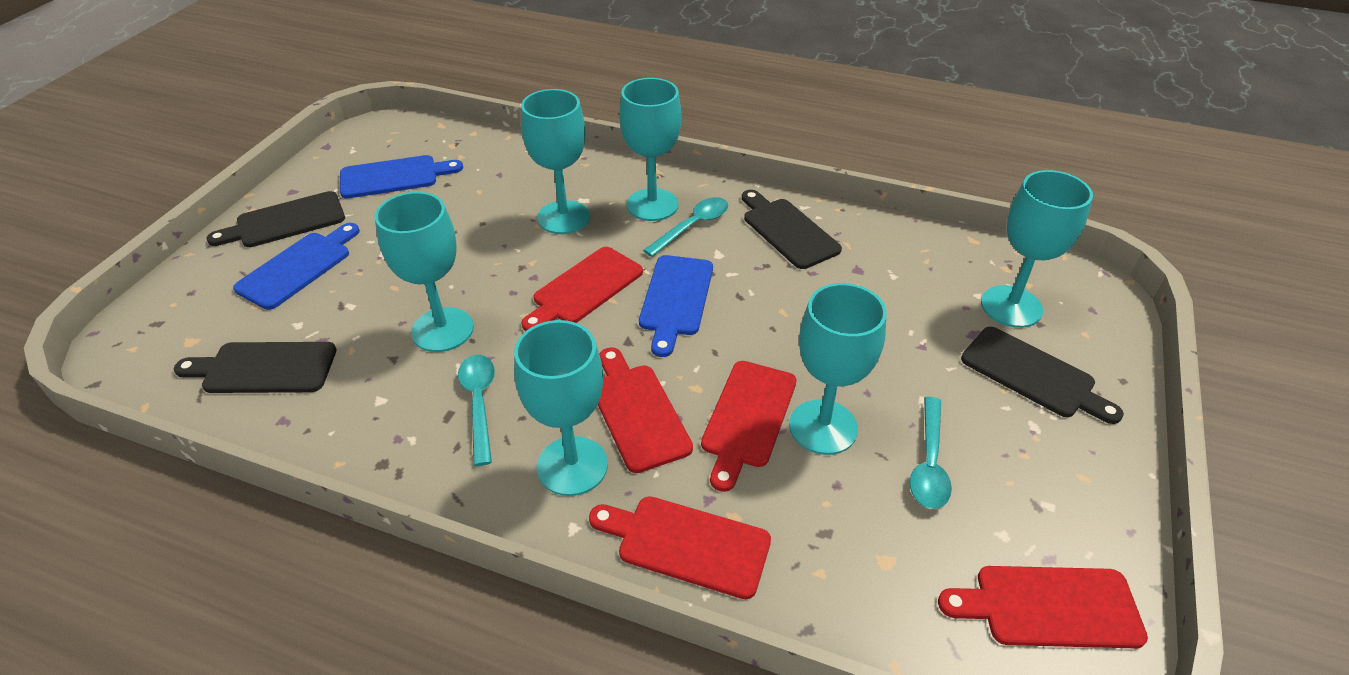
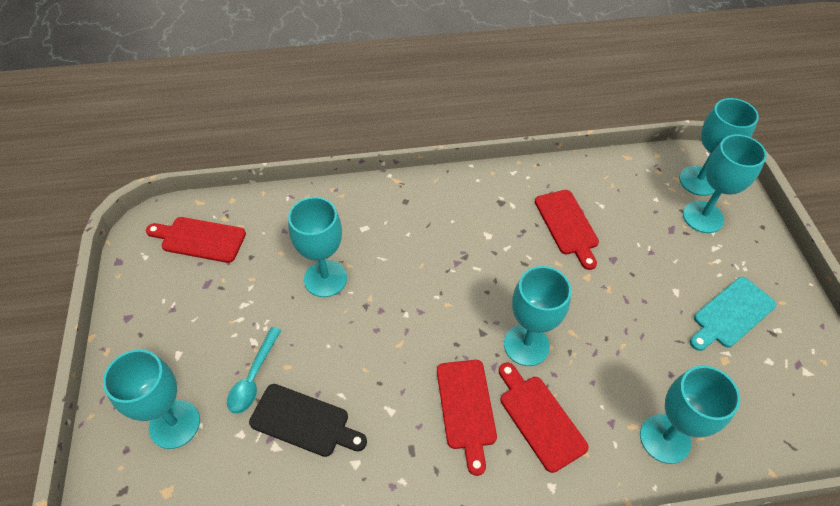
black cutting board: 4 -> 1
blue cutting board: 3 -> 0
red cutting board: 5 -> 4
turquoise cutting board: 0 -> 1
turquoise spoon: 3 -> 1

